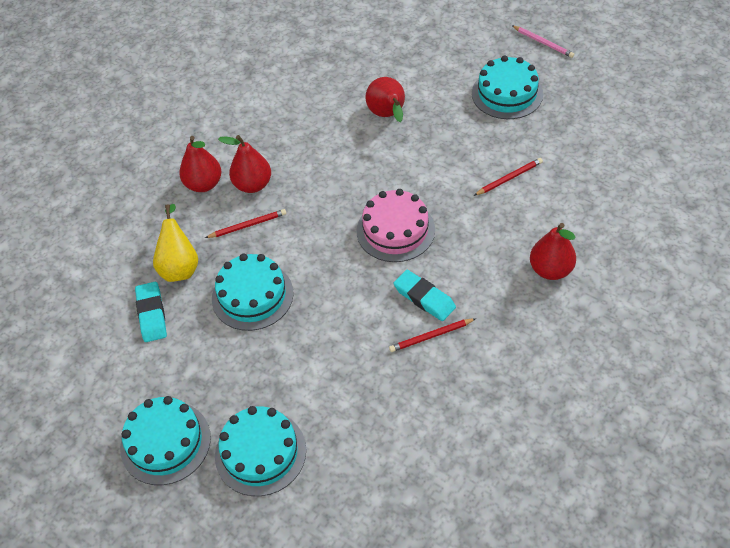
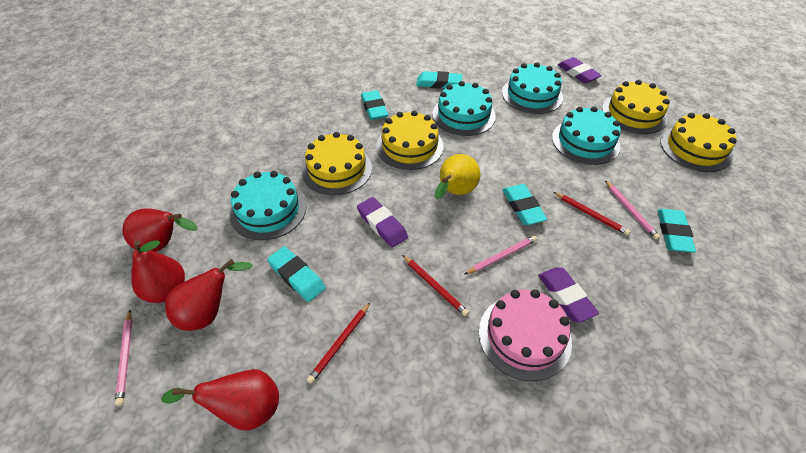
pink pencil: 1 -> 3
purple eraser: 0 -> 3
turquoise eraser: 2 -> 5
yellow cake: 0 -> 4

